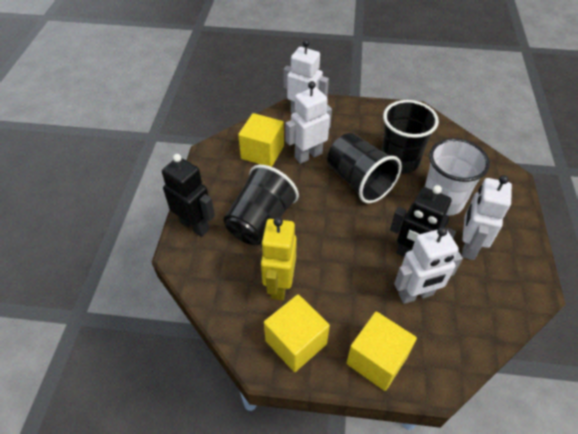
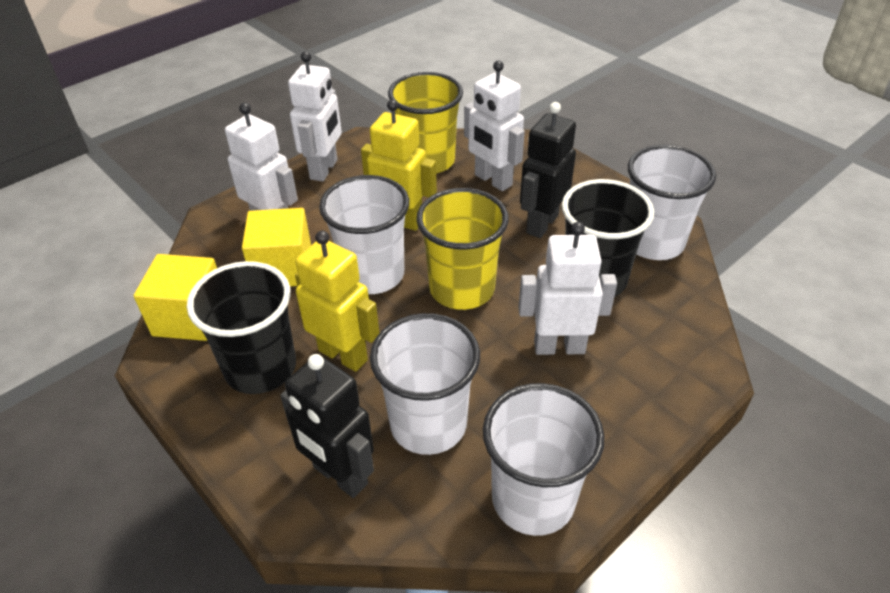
black cup: 3 -> 2
white cup: 1 -> 4
yellow cube: 3 -> 2
yellow cup: 0 -> 2
yellow robot: 1 -> 2

